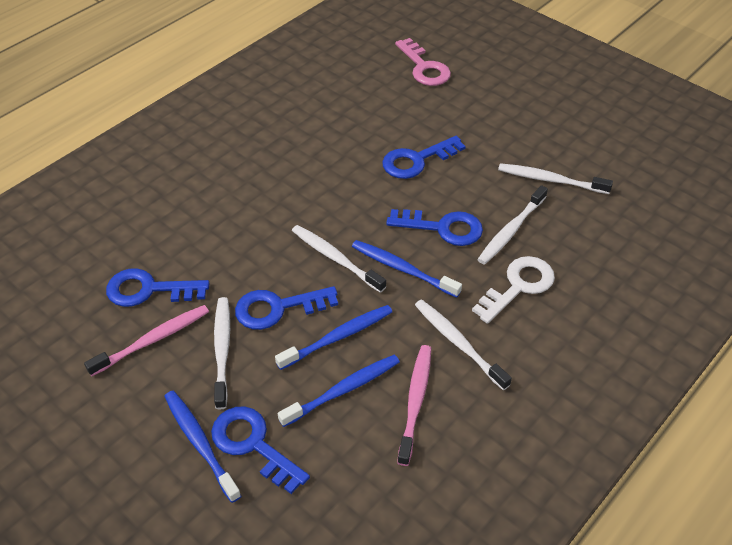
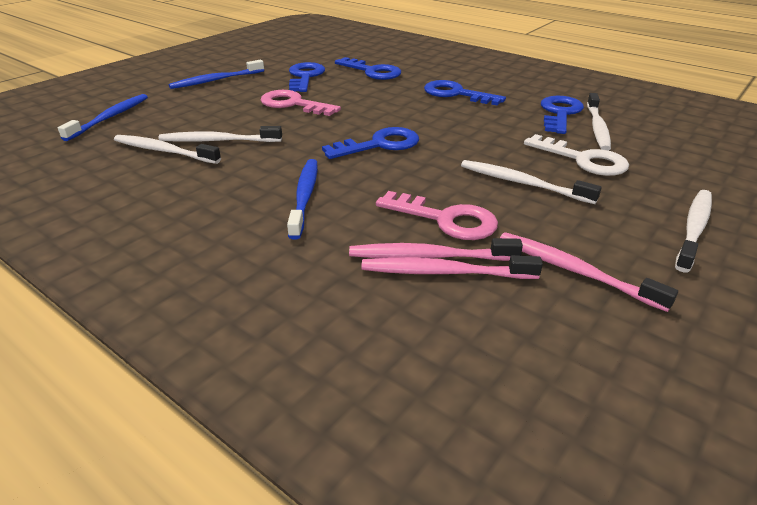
blue toothbrush: 4 -> 3
pink key: 1 -> 2
pink toothbrush: 2 -> 3

